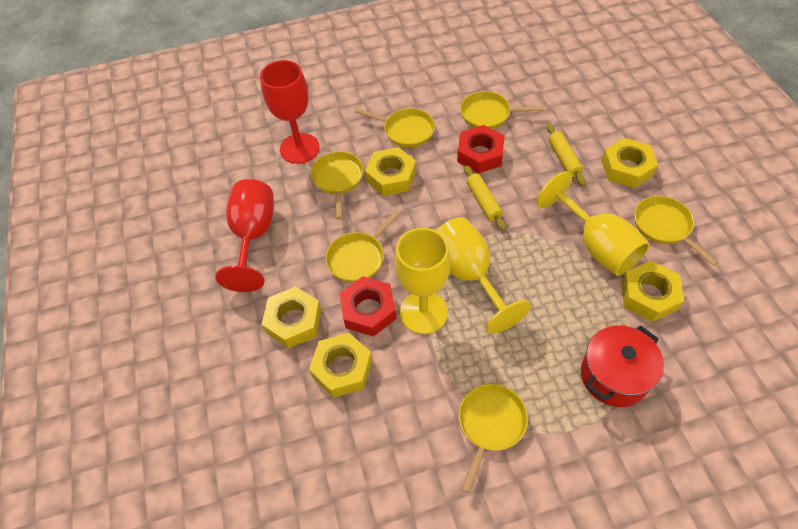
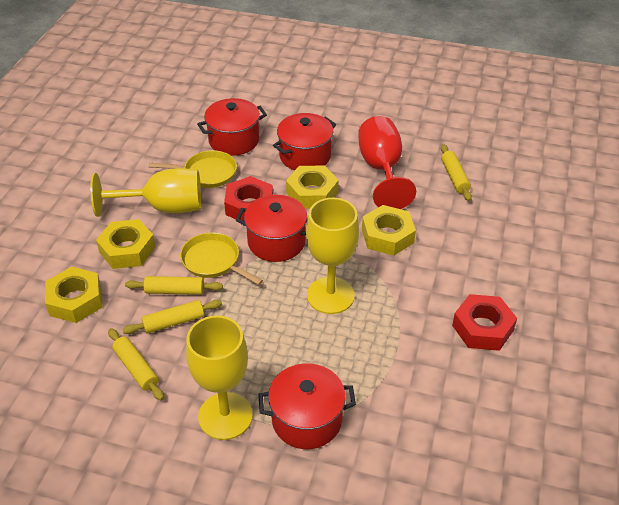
red goblet: 2 -> 1
red pot: 1 -> 4
yellow nut: 5 -> 4
yellow pan: 6 -> 2
yellow rolling pin: 2 -> 4

